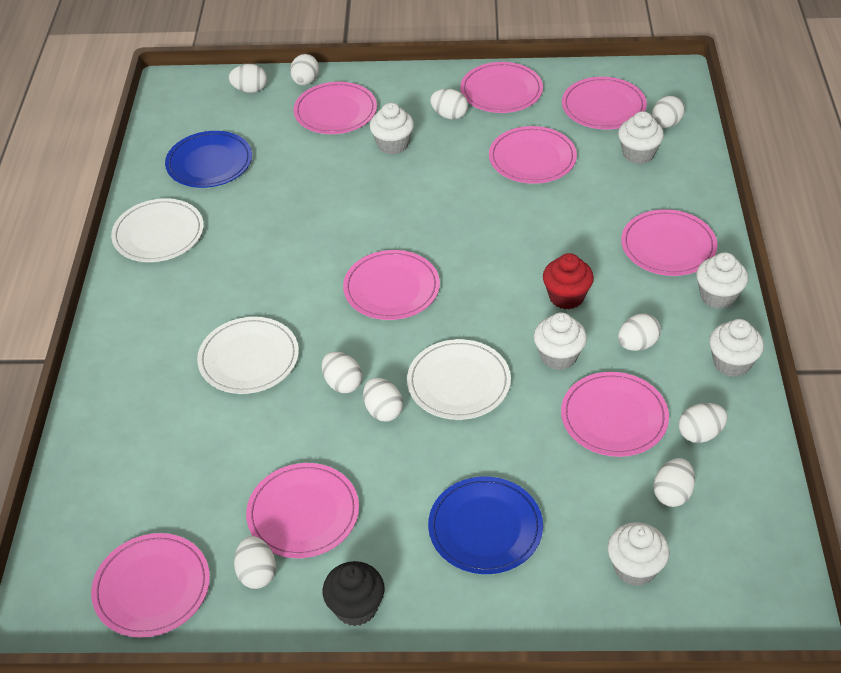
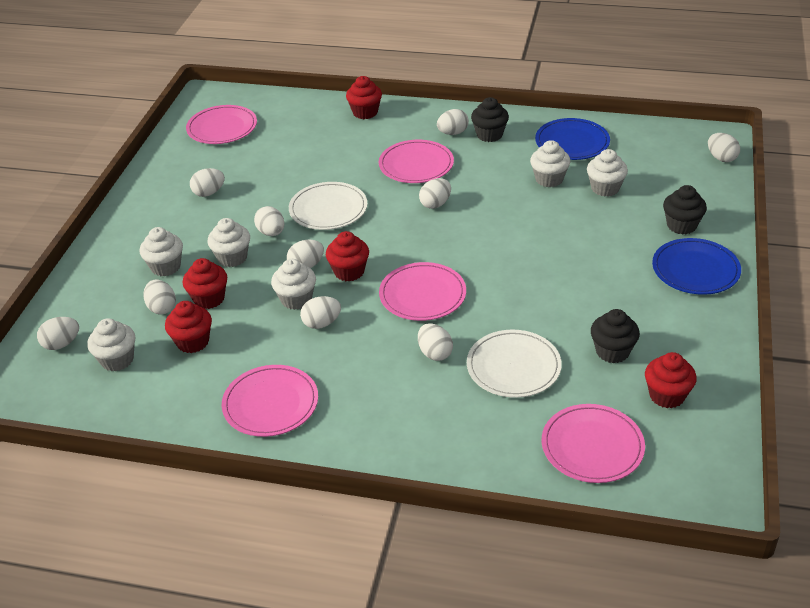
black cupcake: 1 -> 3
pink plate: 9 -> 5
red cupcake: 1 -> 5
white plate: 3 -> 2

